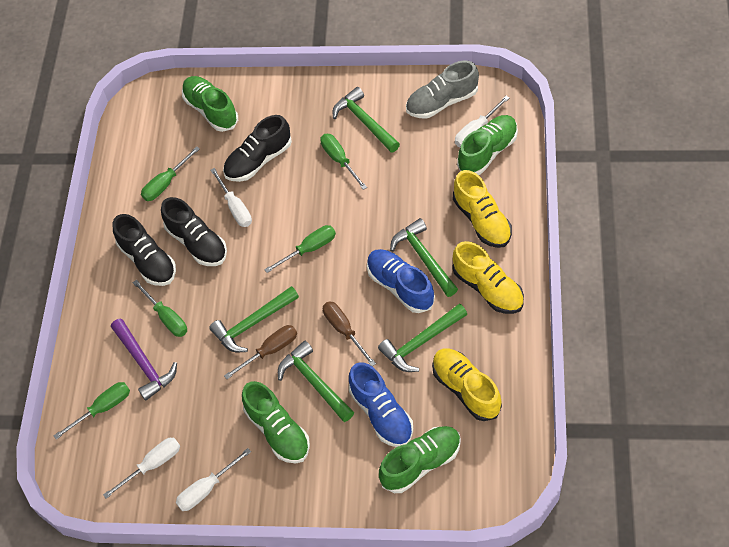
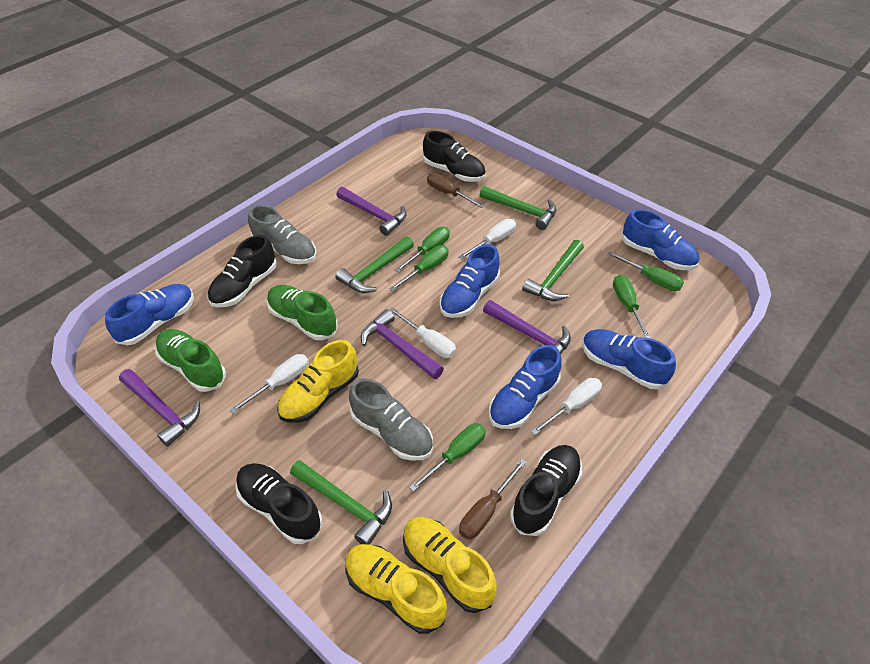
black shoe: 3 -> 4
blue shoe: 2 -> 5
green hammer: 5 -> 4
green shoe: 4 -> 2
grey shoe: 1 -> 2
purple hammer: 1 -> 4

